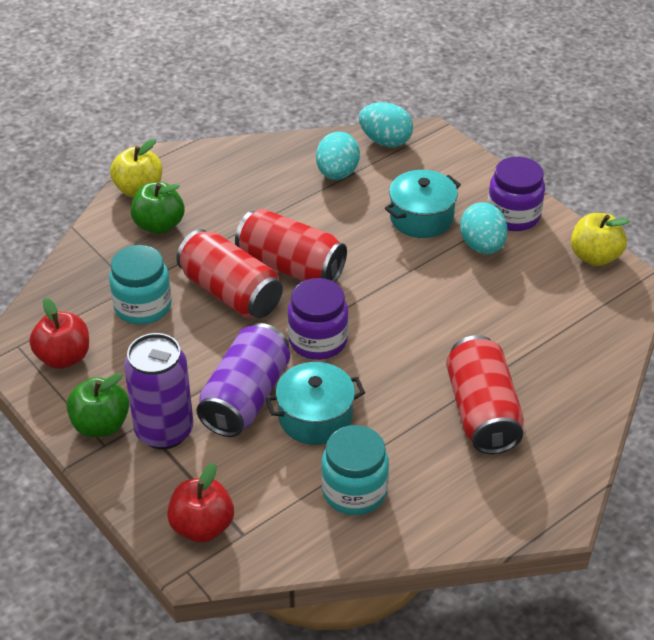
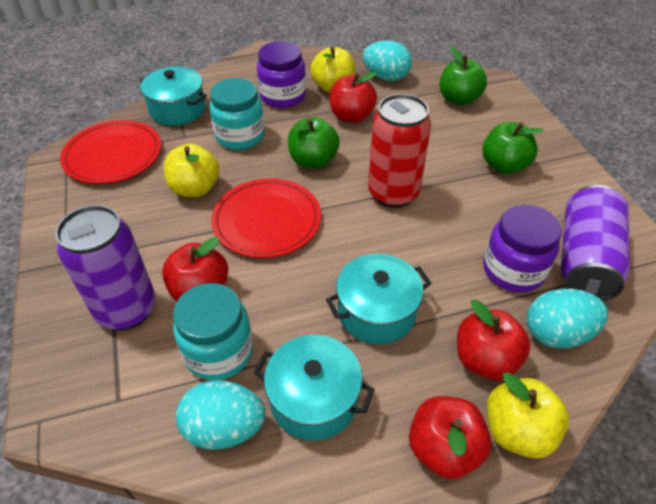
green apple: 2 -> 3
red apple: 2 -> 4
red can: 3 -> 1
red plate: 0 -> 2
turquoise pot: 2 -> 3
yellow apple: 2 -> 3

